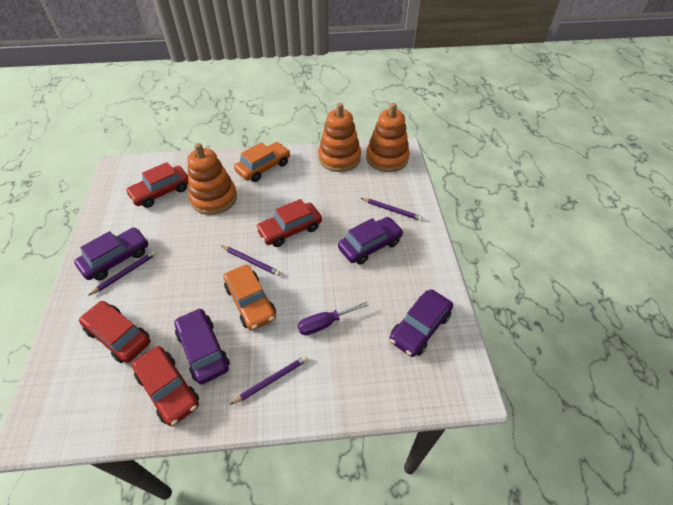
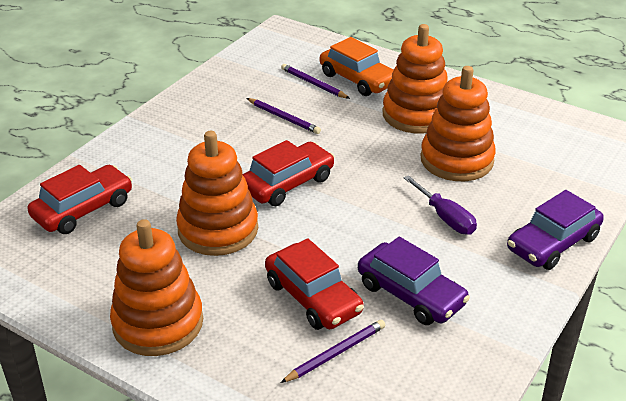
orange car: 2 -> 1
orange stacking toy: 3 -> 4
purple car: 4 -> 2
purple pencil: 4 -> 3
red car: 4 -> 3

